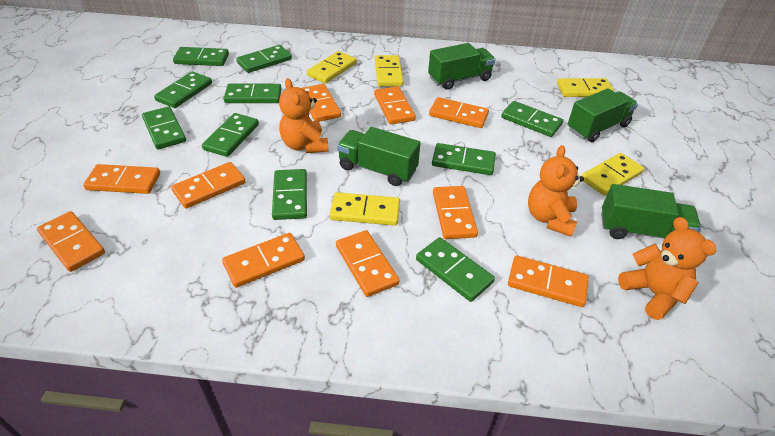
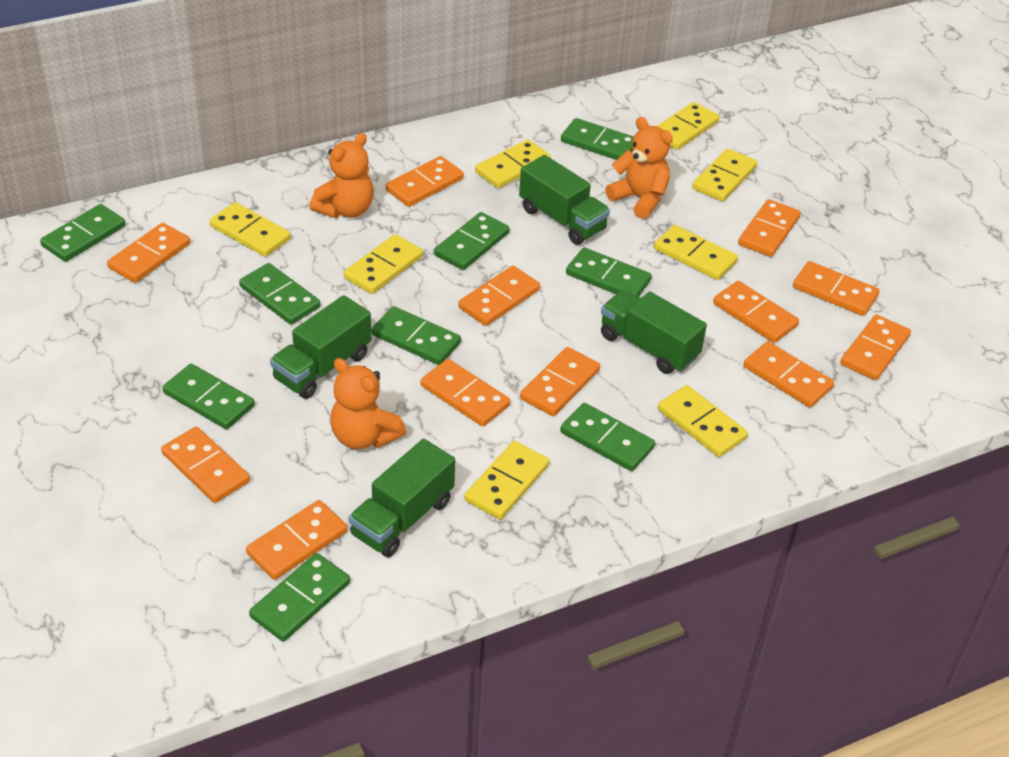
green domino: 10 -> 9
orange domino: 10 -> 12
yellow domino: 5 -> 8

